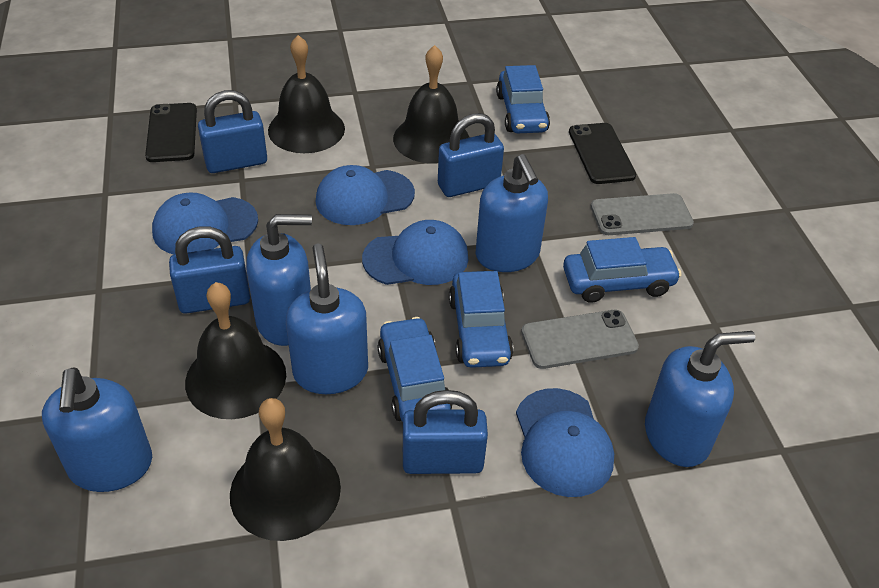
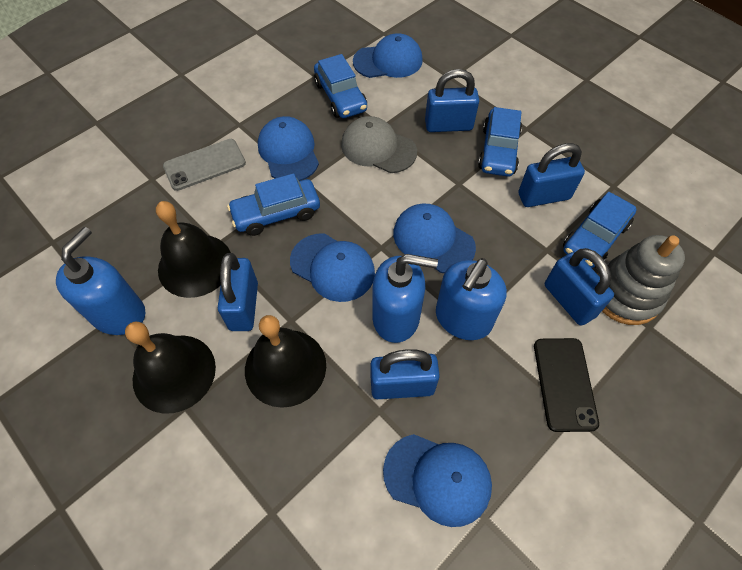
black bell: 4 -> 3
black phone: 2 -> 1
blue cap: 4 -> 5
blue padlock: 4 -> 5
blue soap dispenser: 5 -> 3
grey cap: 0 -> 1
grey phone: 2 -> 1
grey stacking toy: 0 -> 1

